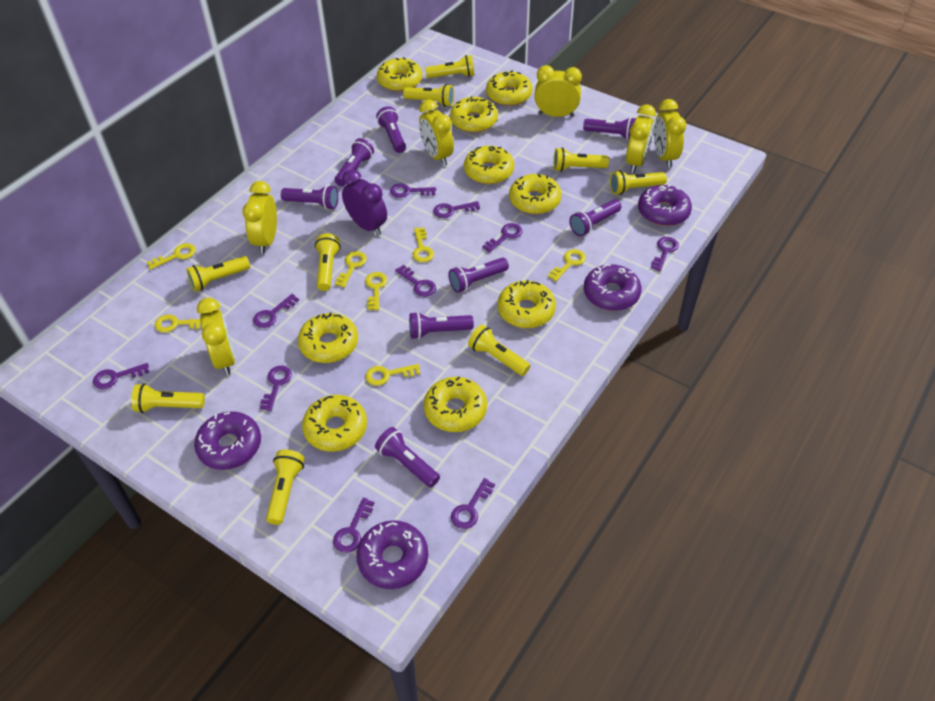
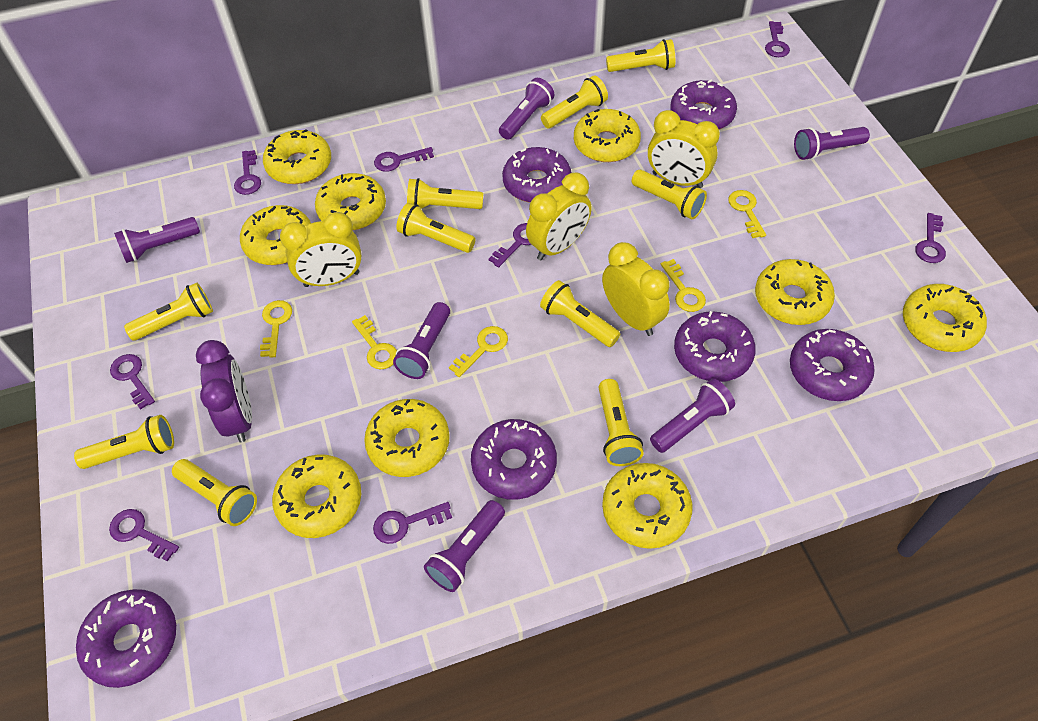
purple donut: 4 -> 6
purple flashlight: 8 -> 6
purple key: 10 -> 8
yellow clock: 6 -> 4
yellow flashlight: 9 -> 10
yellow key: 7 -> 5

